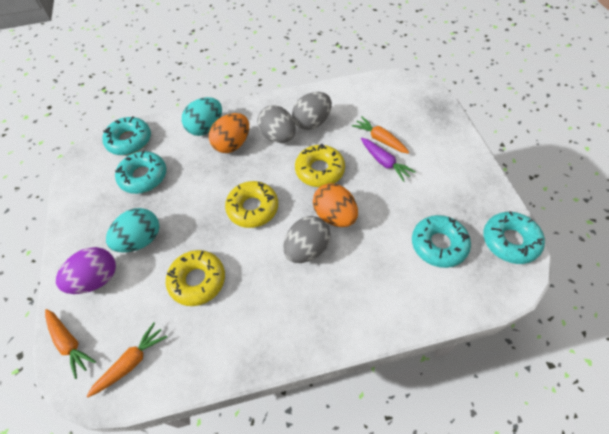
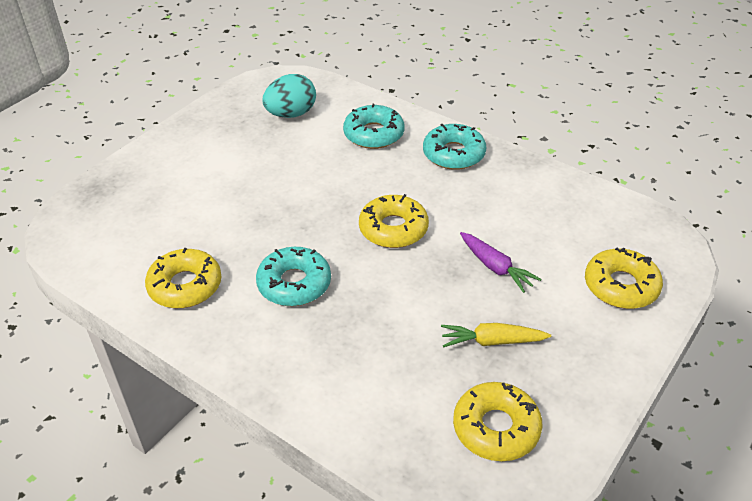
grey egg: 3 -> 0
orange carrot: 3 -> 0
orange egg: 2 -> 0
purple egg: 1 -> 0
turquoise donut: 4 -> 3
turquoise egg: 2 -> 1
yellow carrot: 0 -> 1
yellow donut: 3 -> 4

